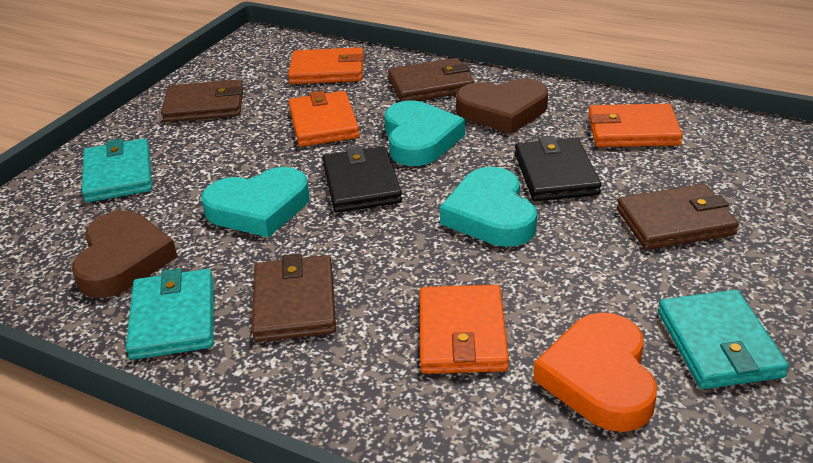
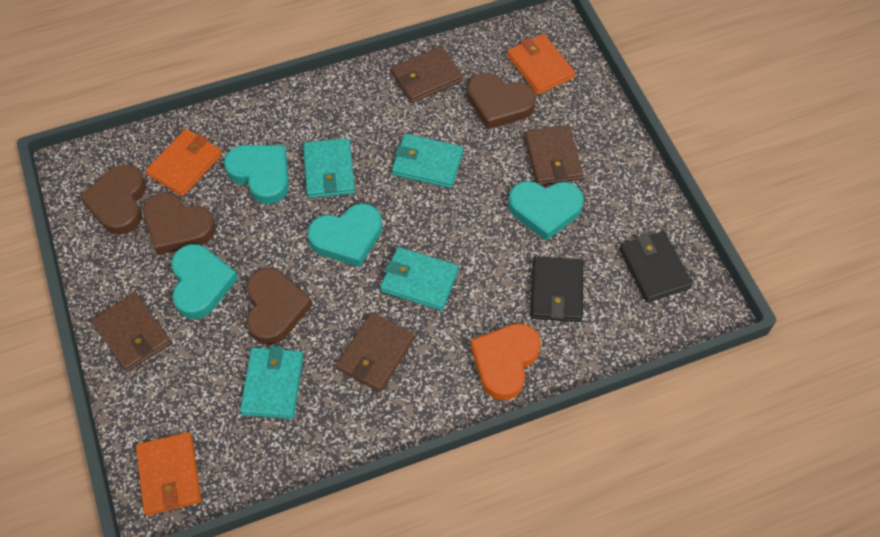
brown heart: 2 -> 4
orange wallet: 4 -> 3
turquoise heart: 3 -> 4
turquoise wallet: 3 -> 4

